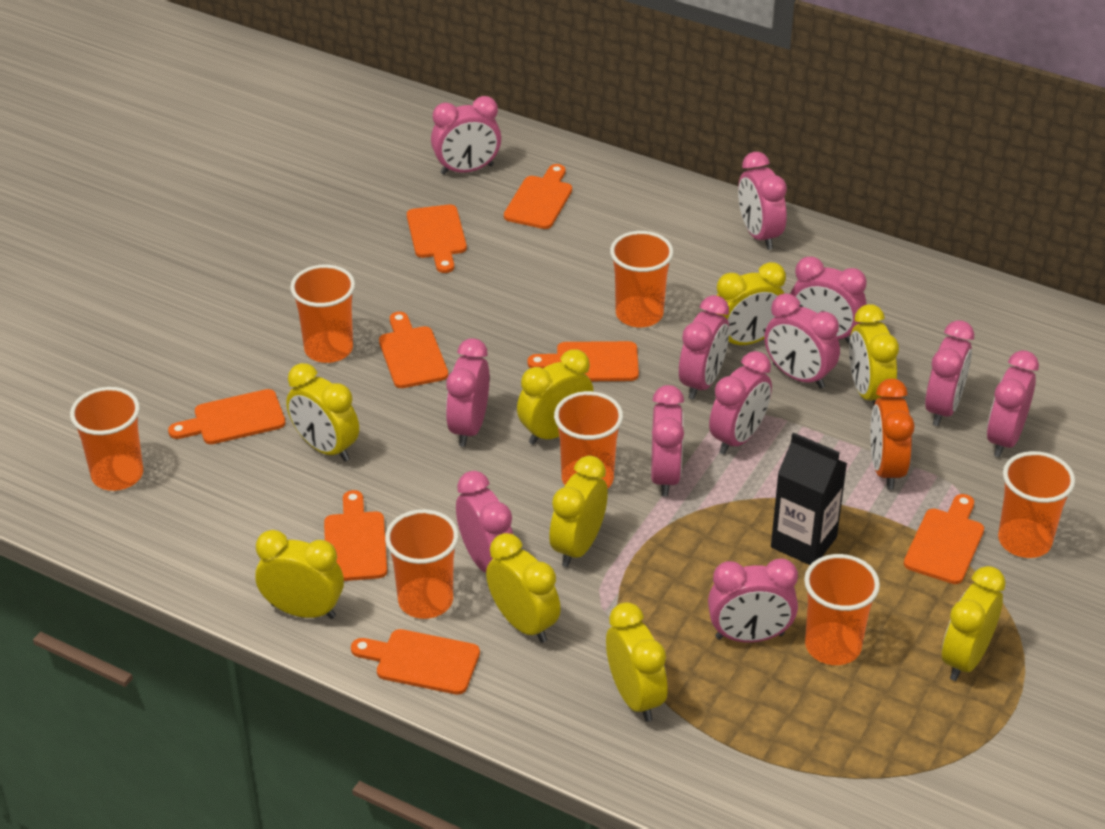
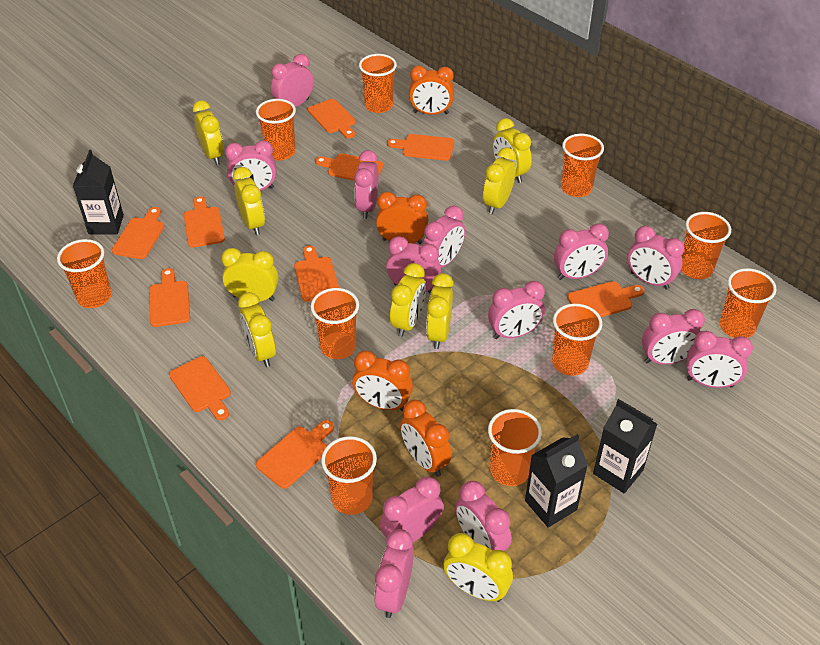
black carton: 1 -> 3
orange clock: 1 -> 4
orange cup: 7 -> 10
orange cutting board: 8 -> 10
pink clock: 12 -> 13

